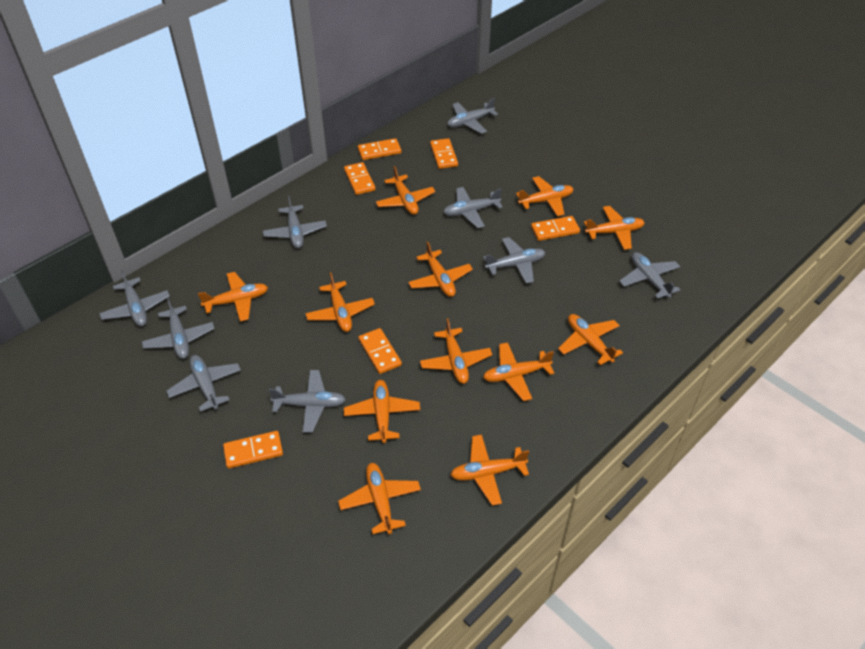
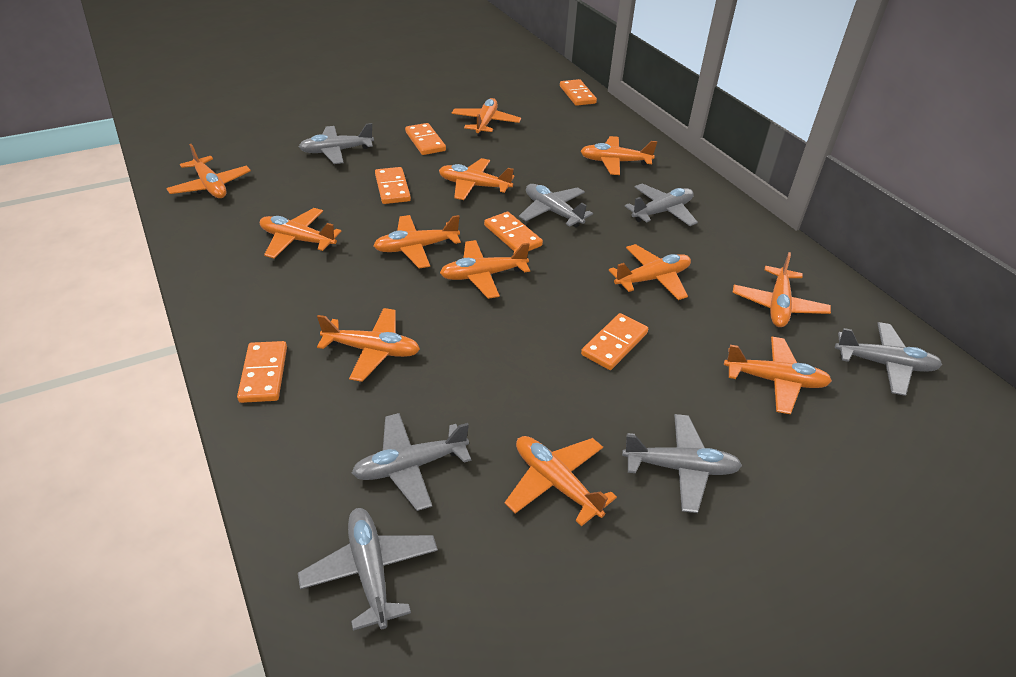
grey plane: 9 -> 7

